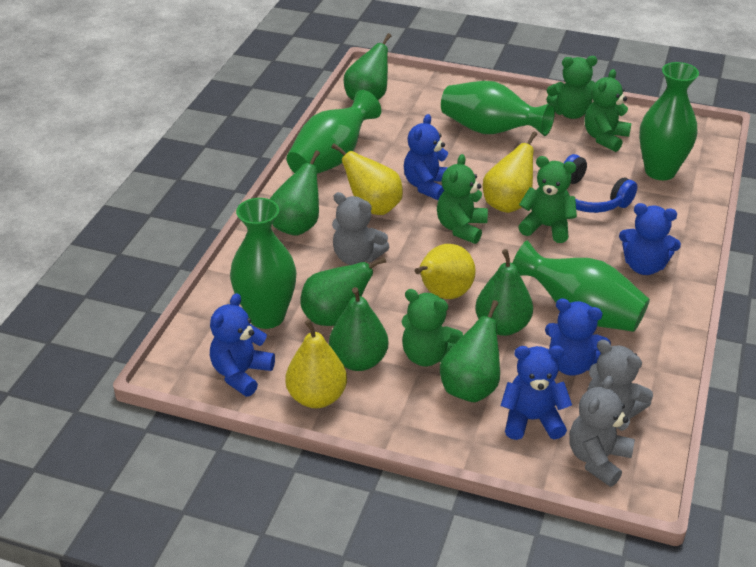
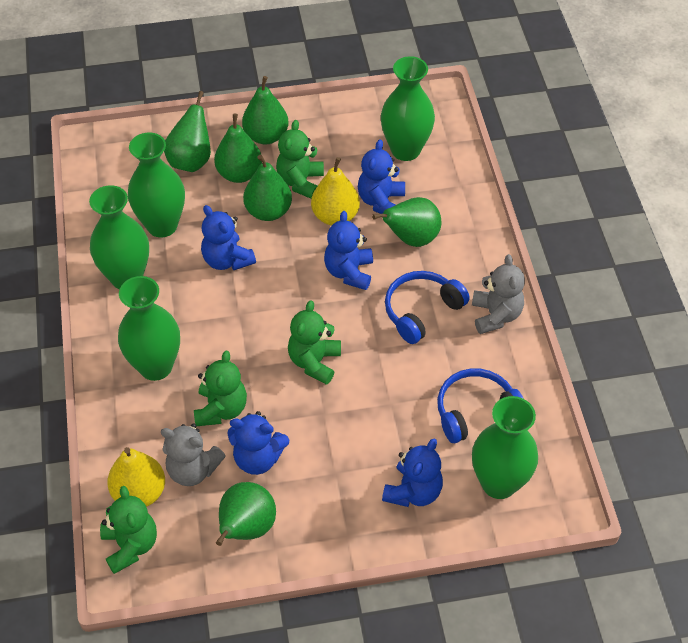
blue headphones: 1 -> 2
green teddy bear: 5 -> 4
grey teddy bear: 3 -> 2
yellow pear: 4 -> 2

